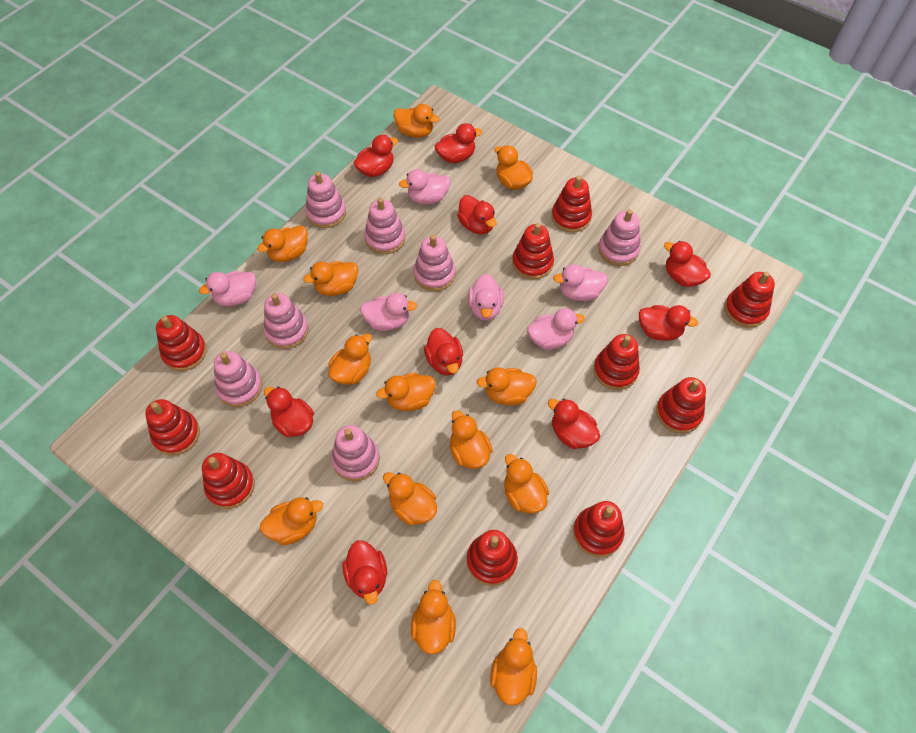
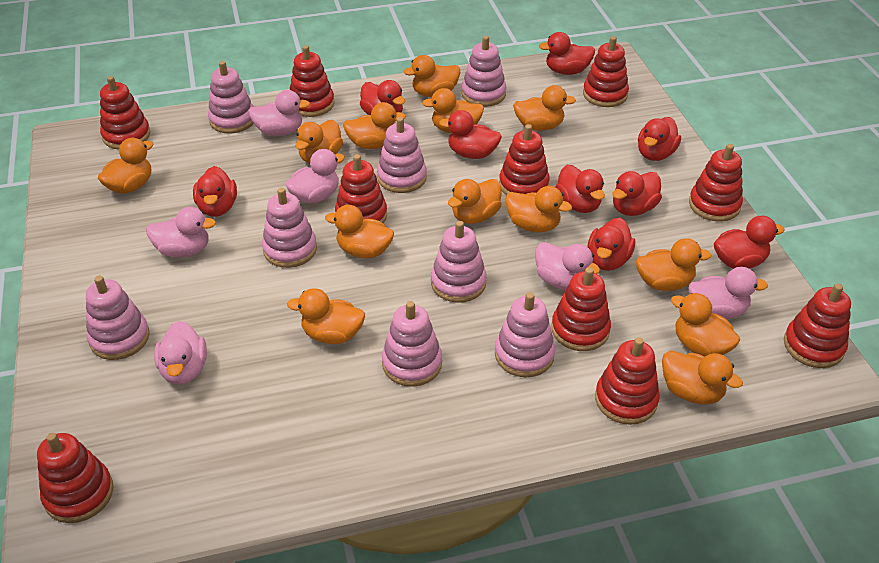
pink stacking toy: 7 -> 8

